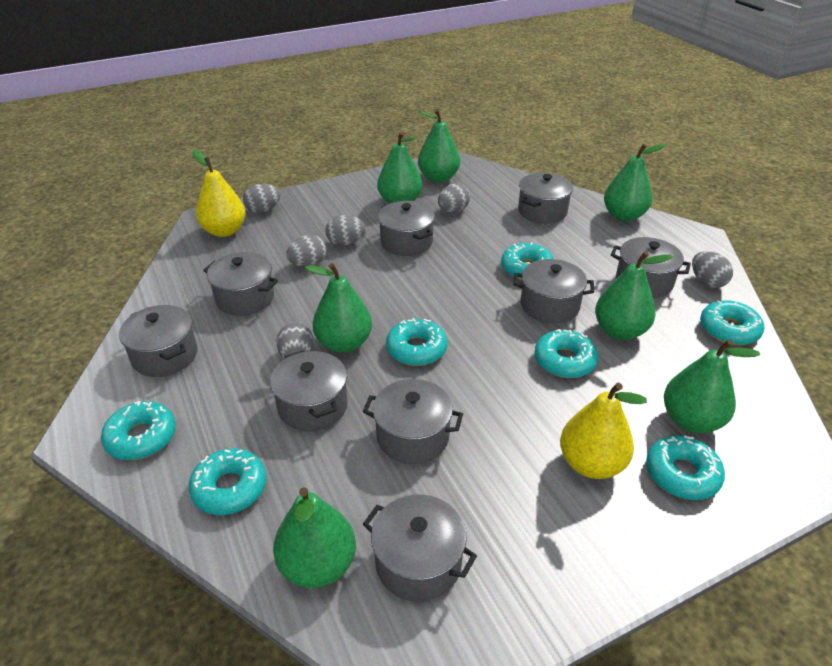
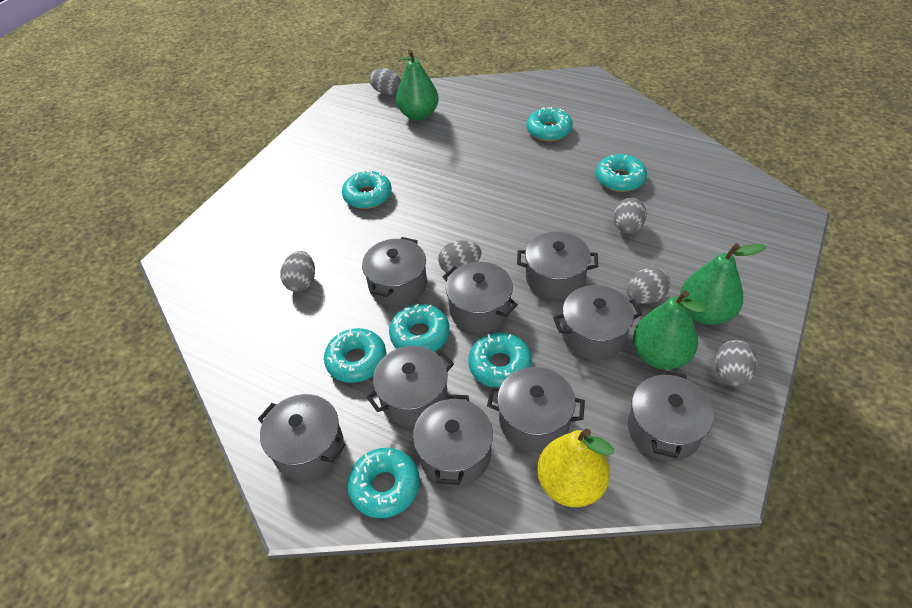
green pear: 7 -> 3
yellow pear: 2 -> 1

